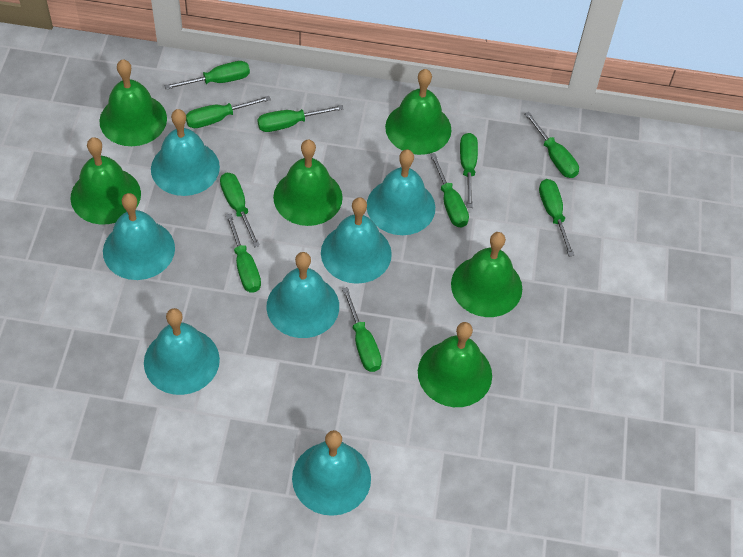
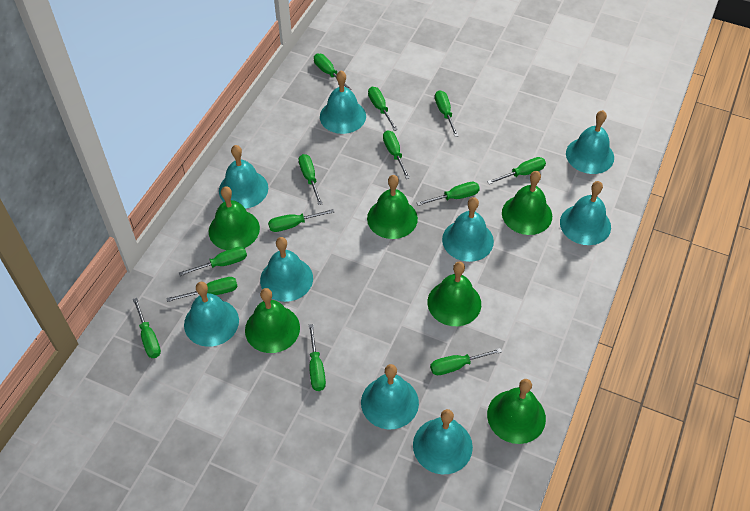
green screwdriver: 10 -> 13
turquoise bell: 7 -> 9

